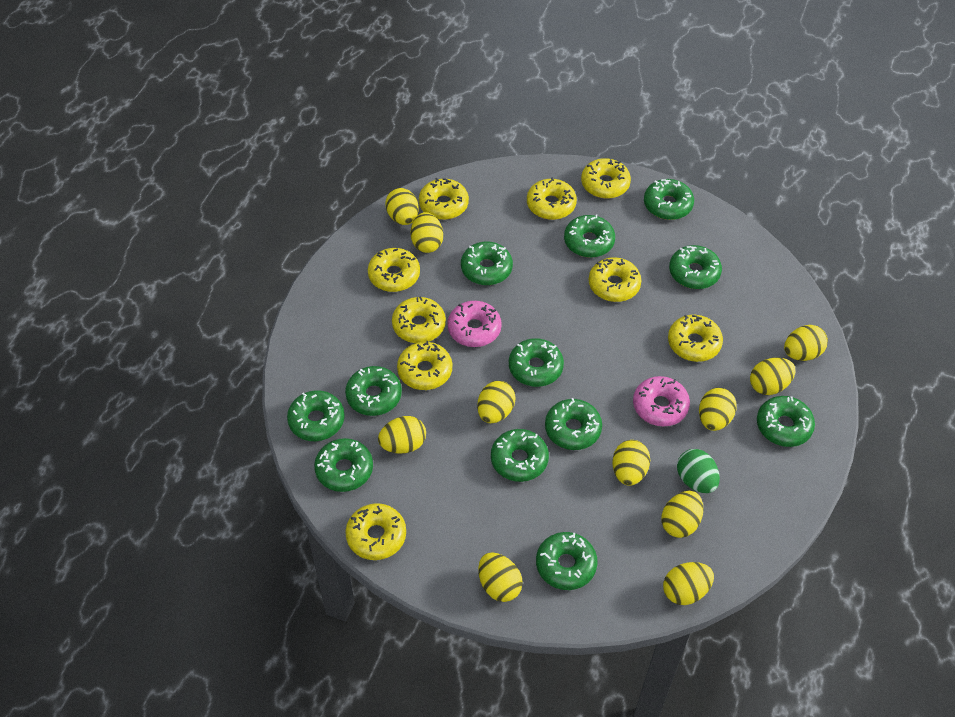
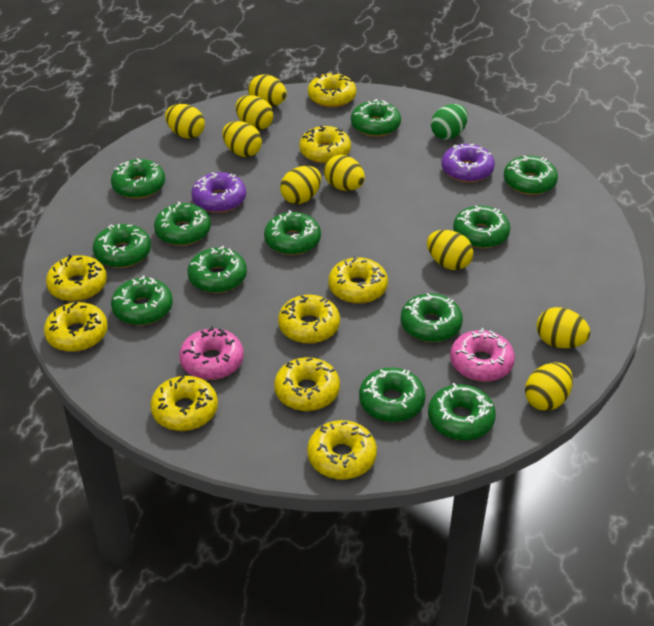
purple donut: 0 -> 2
yellow egg: 11 -> 9

